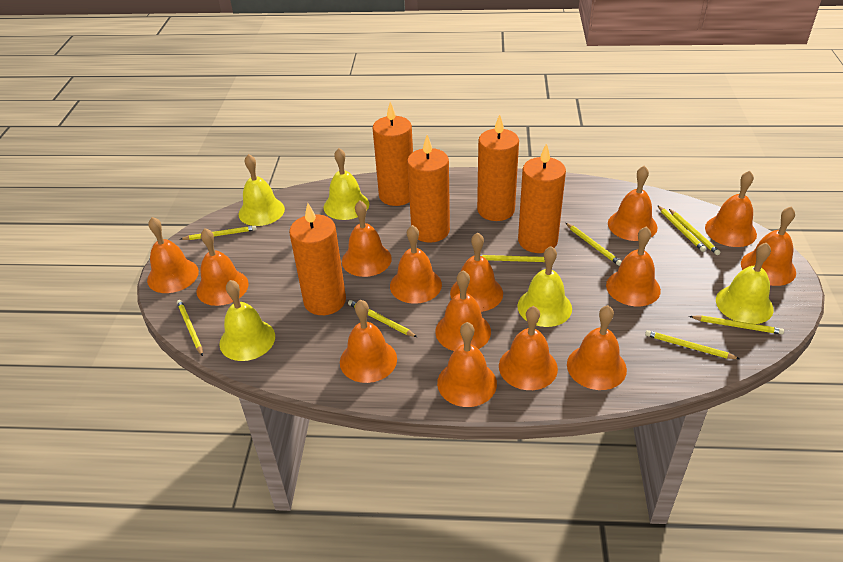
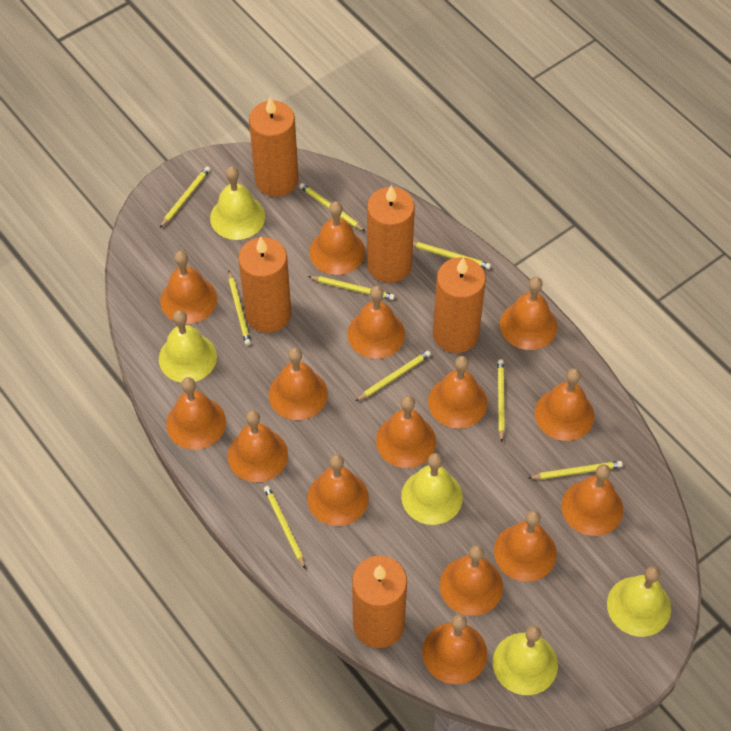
orange bell: 14 -> 15

